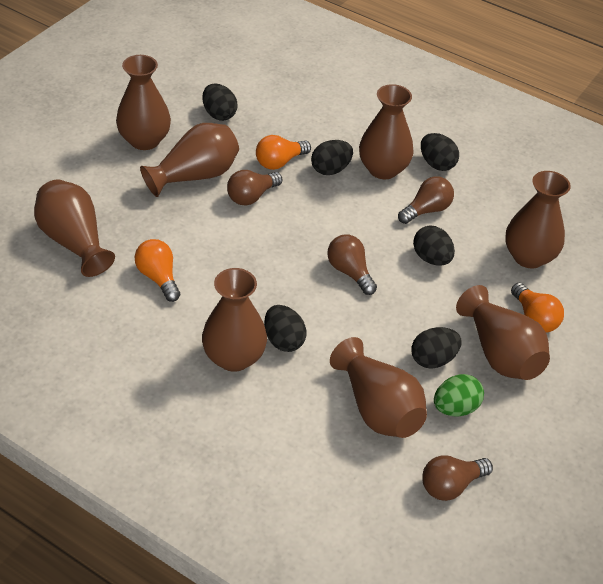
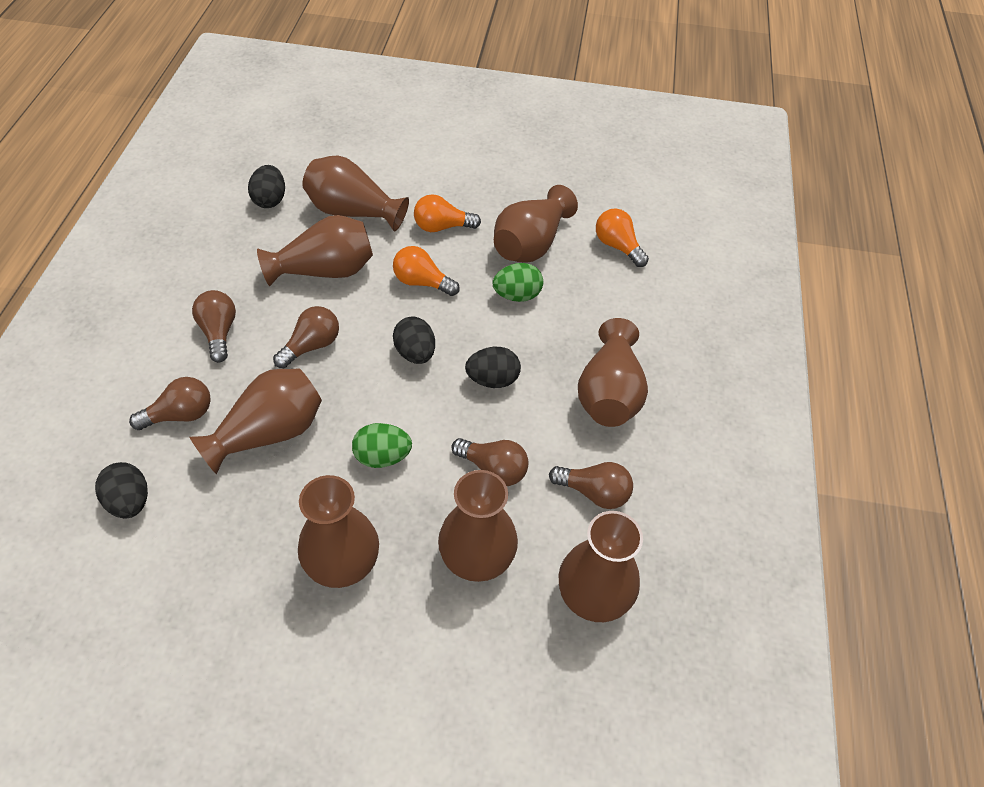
black egg: 6 -> 4
brown light bulb: 4 -> 5
green egg: 1 -> 2

